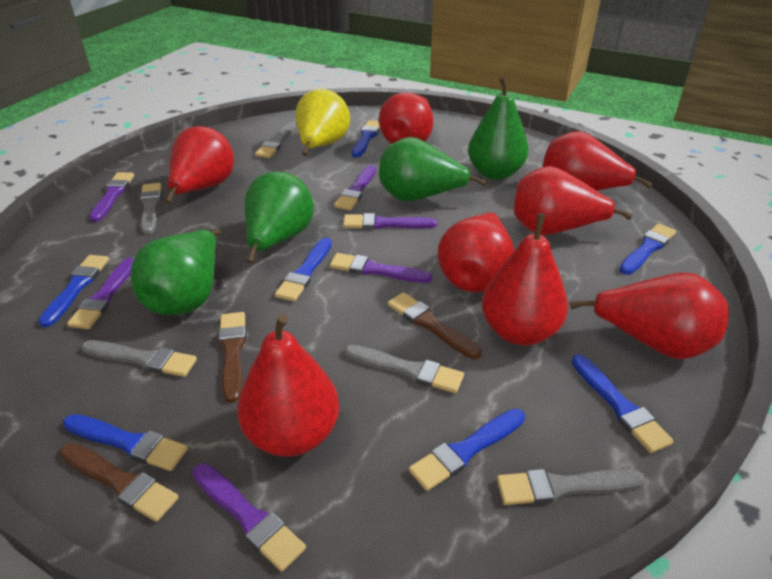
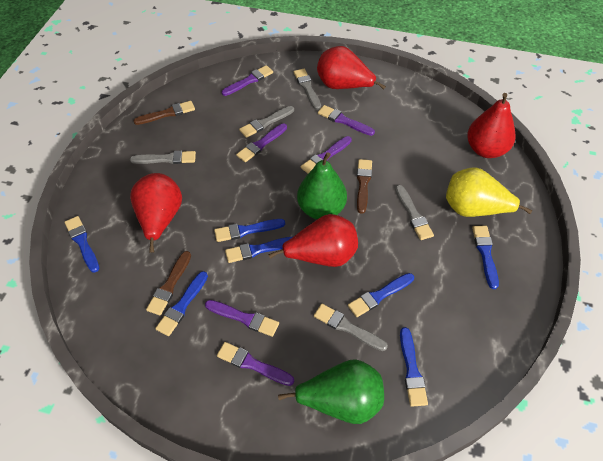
green pear: 4 -> 2
red pear: 8 -> 4

